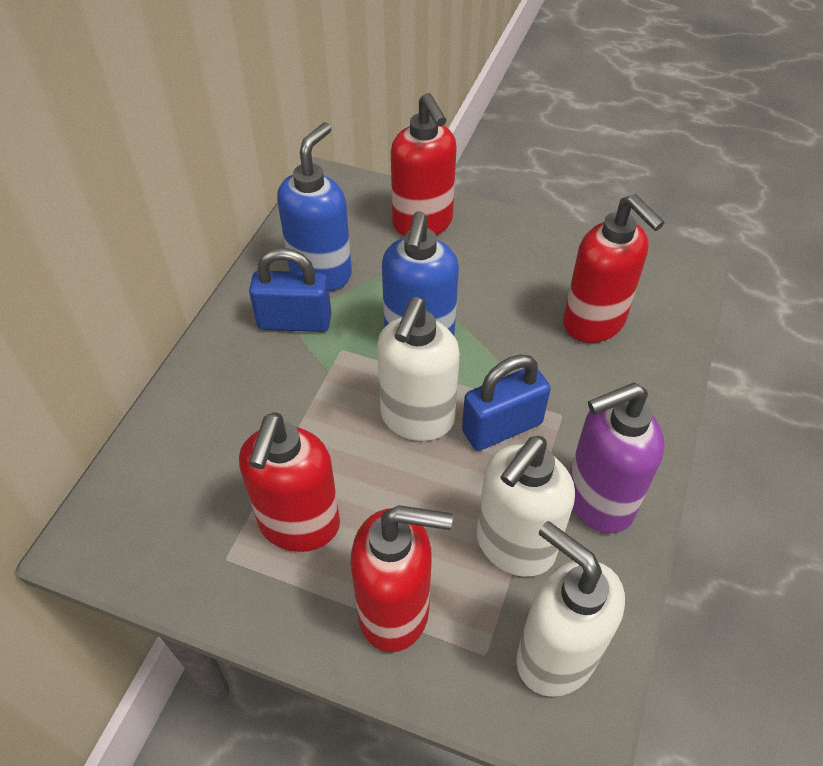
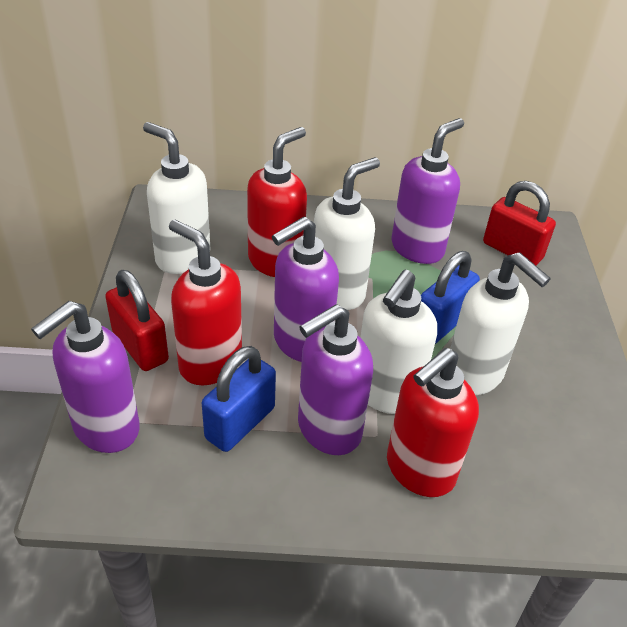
blue soap dispenser: 2 -> 0
purple soap dispenser: 1 -> 4
red padlock: 0 -> 2
red soap dispenser: 4 -> 3
white soap dispenser: 3 -> 4

